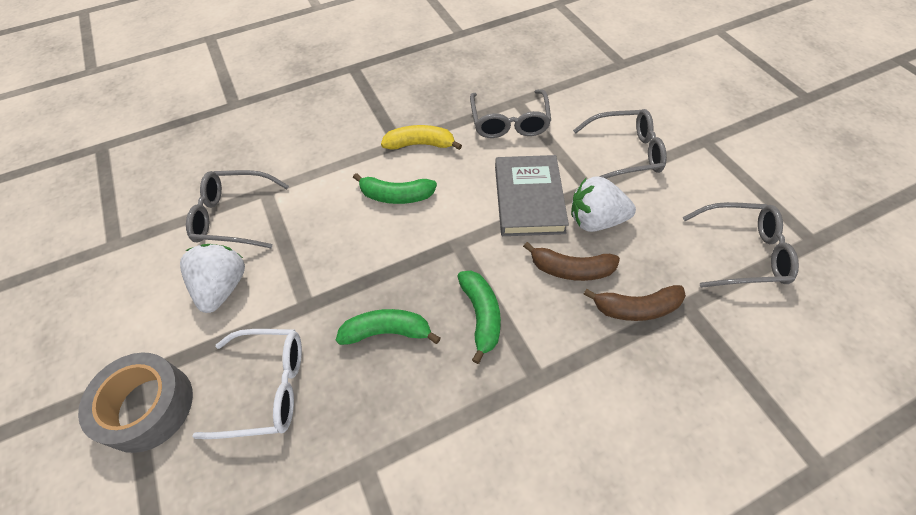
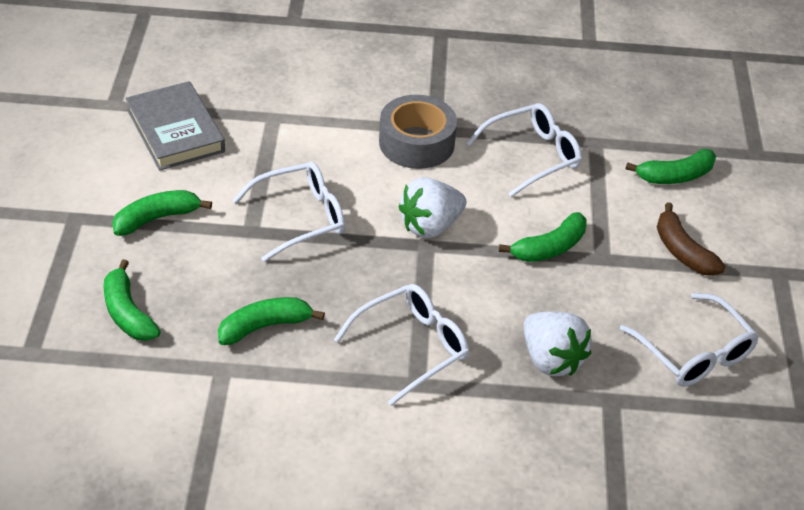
brown banana: 2 -> 1
green banana: 3 -> 5
grey glasses: 4 -> 0
white glasses: 1 -> 4
yellow banana: 1 -> 0

